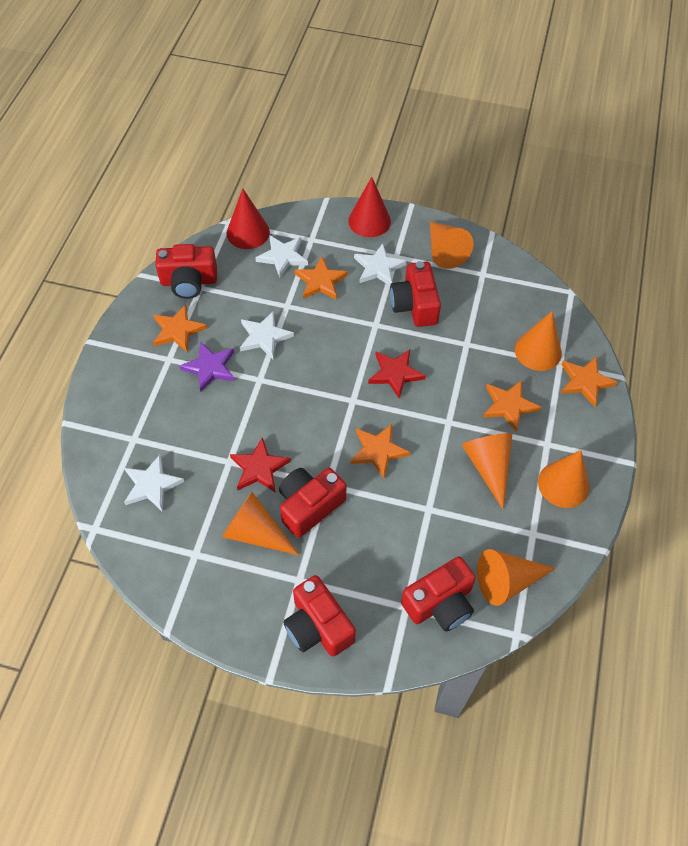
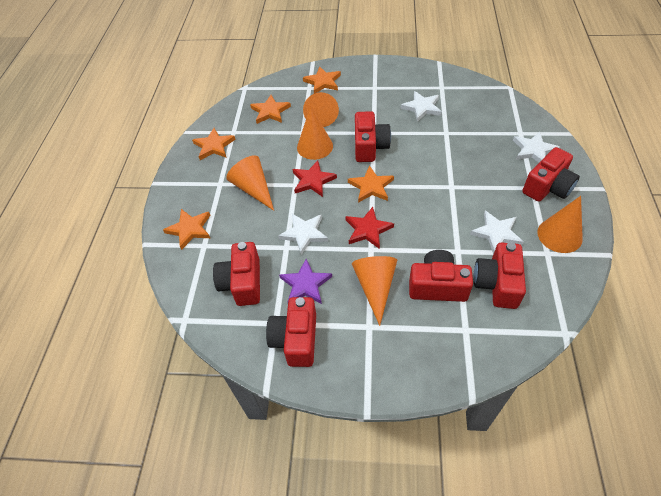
orange cone: 6 -> 5
red camera: 5 -> 6
red cone: 2 -> 0

